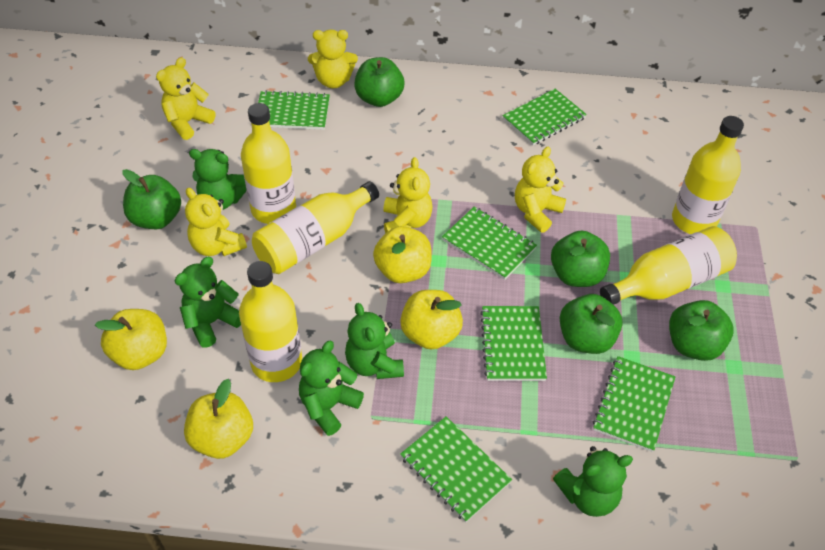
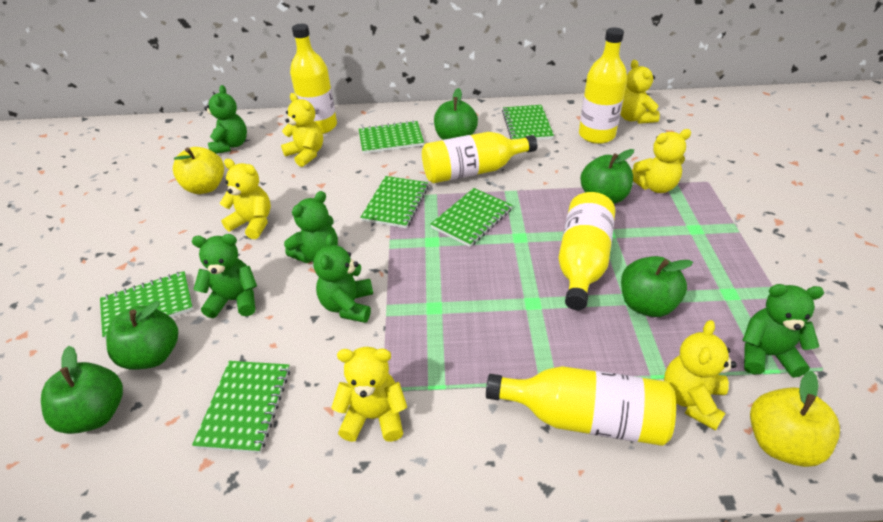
yellow apple: 4 -> 2
yellow teddy bear: 5 -> 6

